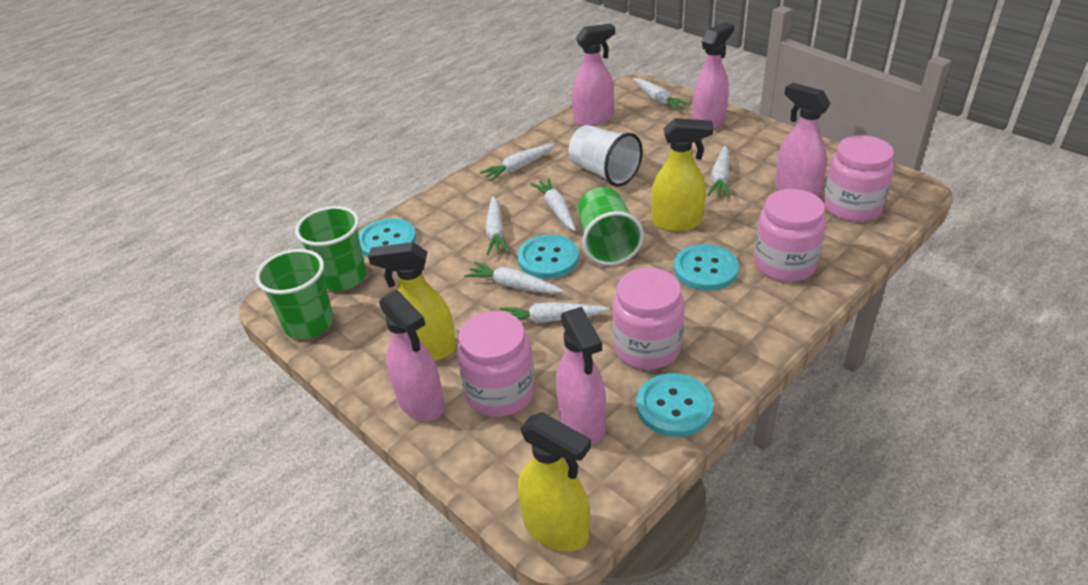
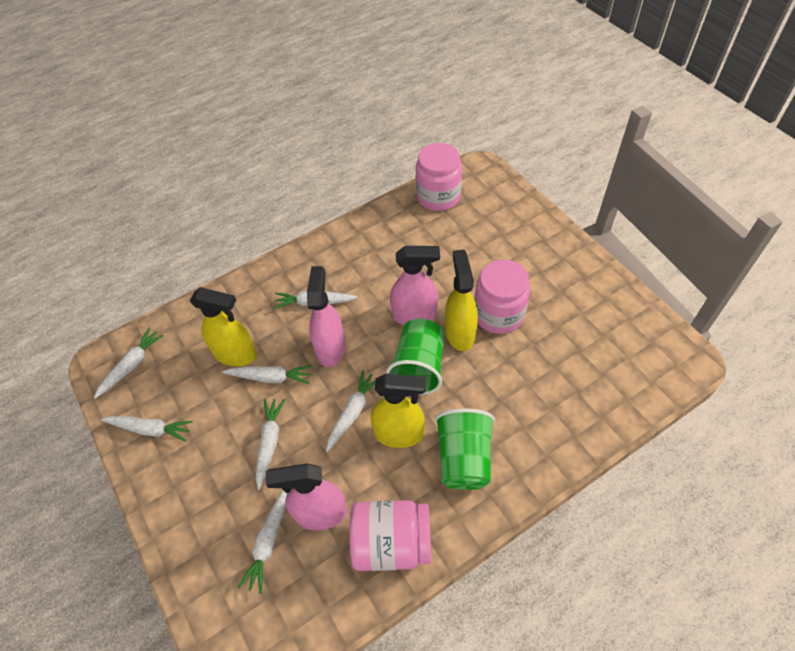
green cup: 3 -> 2
pink jar: 4 -> 3
pink spray bottle: 5 -> 3
turquoise button: 4 -> 0
white cup: 1 -> 0

